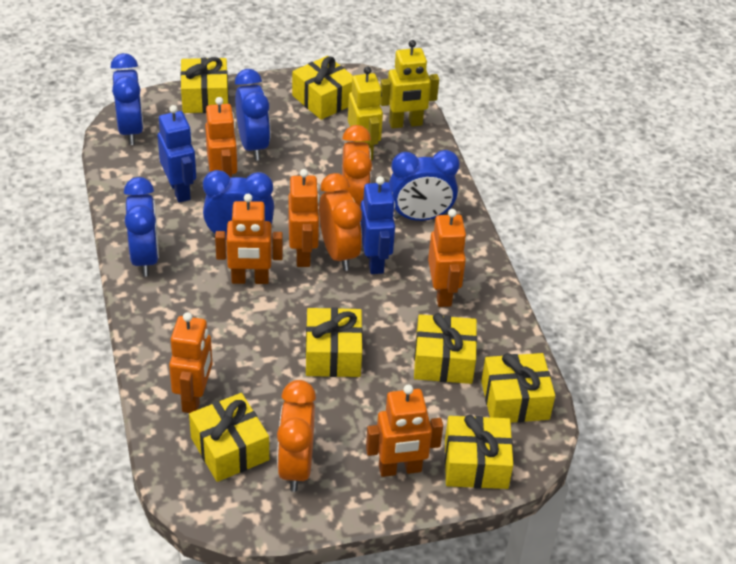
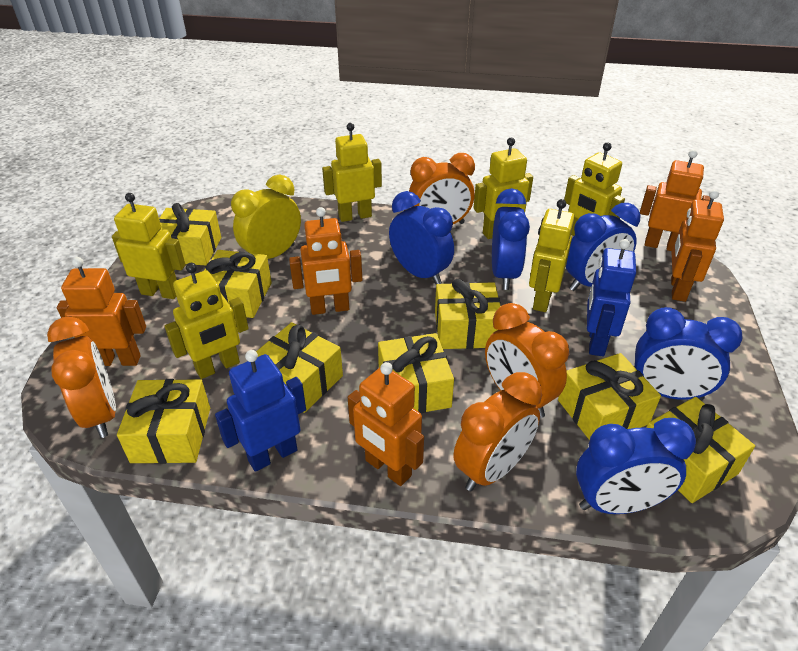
orange clock: 3 -> 4
orange robot: 6 -> 5
yellow clock: 0 -> 1
yellow gift: 7 -> 8
yellow robot: 2 -> 6

